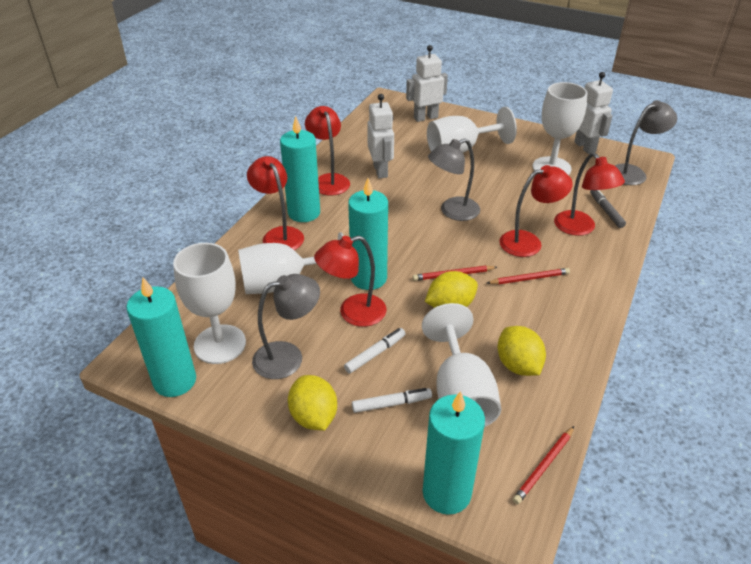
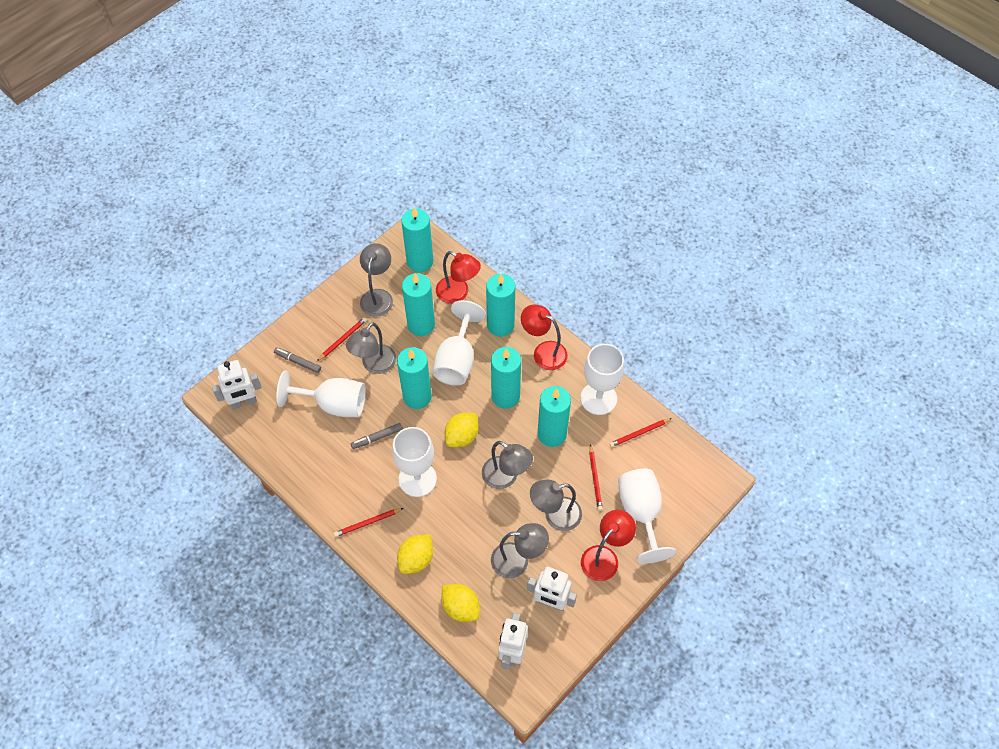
grey lamp: 3 -> 5
grey marker: 1 -> 2
red lamp: 5 -> 3
red pencil: 3 -> 4
turquoise candle: 4 -> 6
white marker: 2 -> 0

